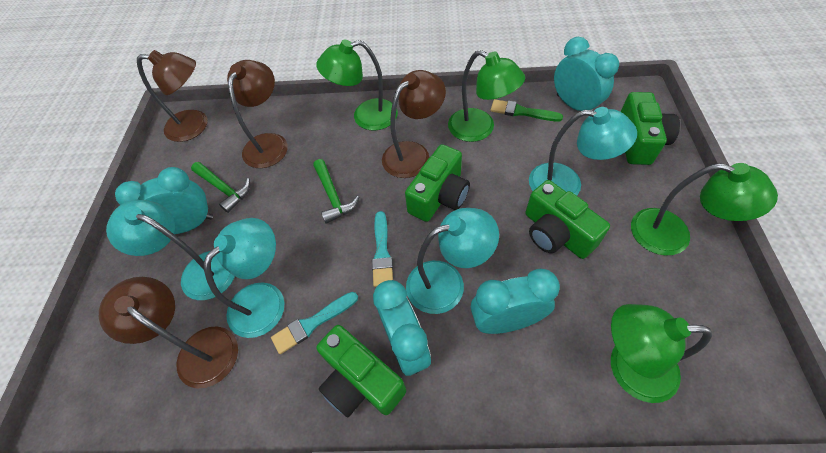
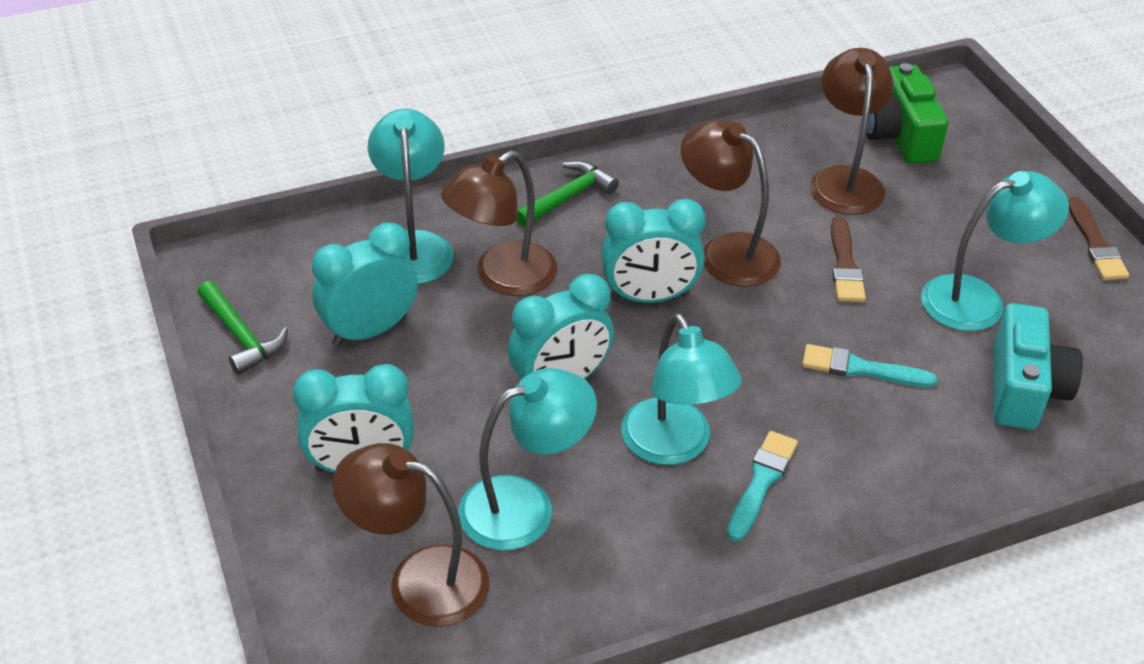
brown brush: 0 -> 2
green brush: 1 -> 0
green camera: 4 -> 1
green lamp: 4 -> 0
turquoise camera: 0 -> 1

